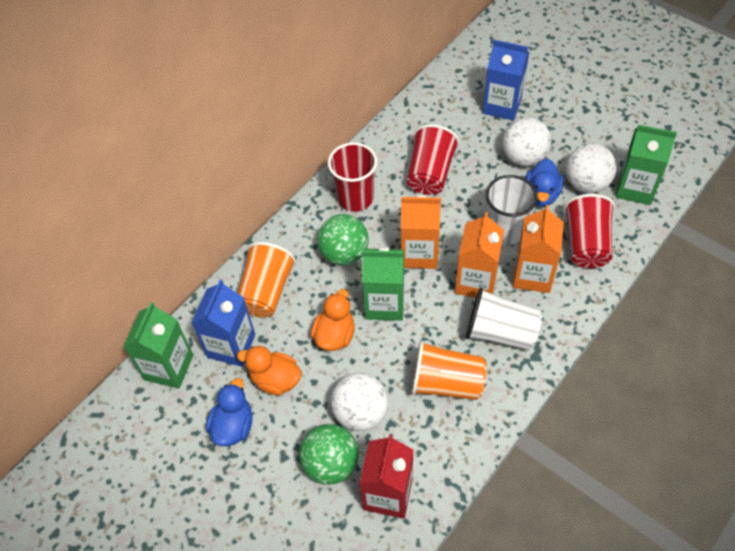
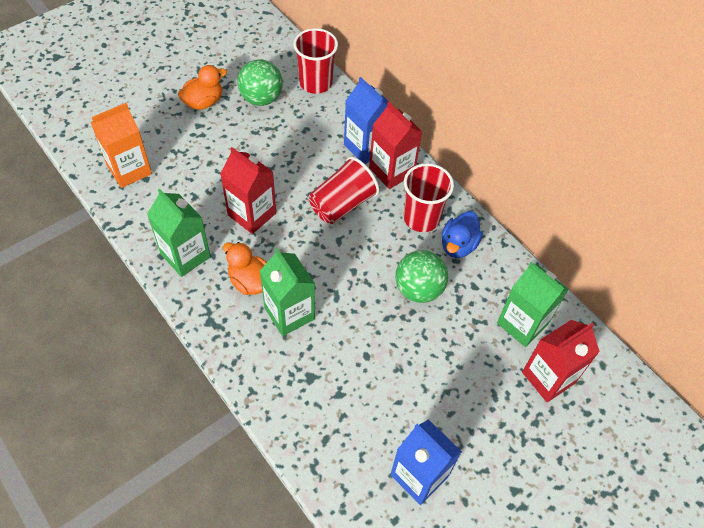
blue duck: 2 -> 1
orange carton: 3 -> 1
orange cup: 2 -> 0
red carton: 1 -> 3
white ball: 3 -> 0
white cup: 2 -> 0

